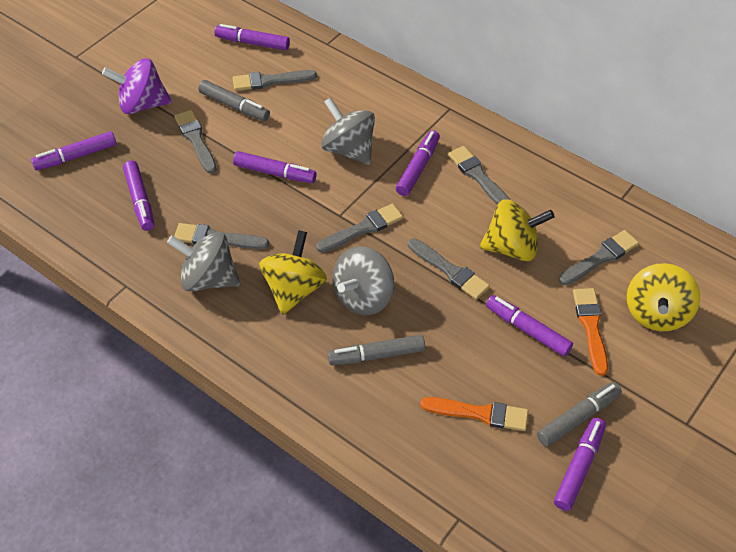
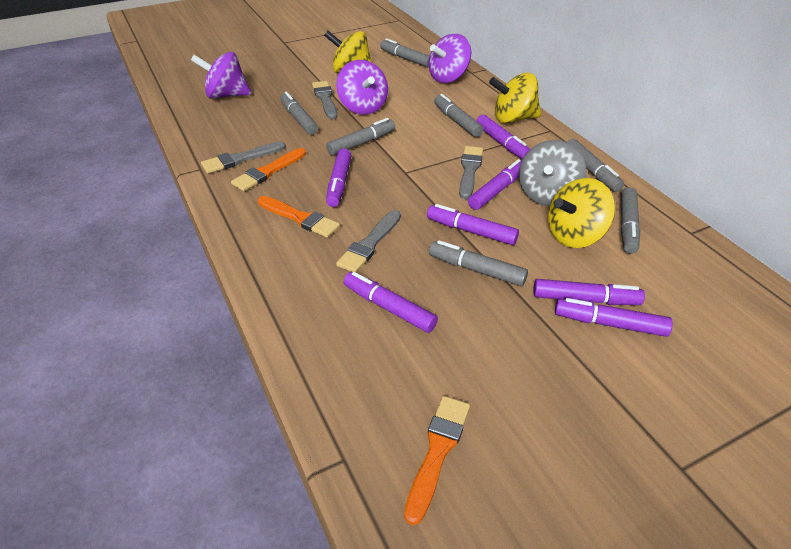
grey brush: 7 -> 4
grey marker: 3 -> 7
grey spinning top: 3 -> 1
orange brush: 2 -> 3
purple spinning top: 1 -> 3

